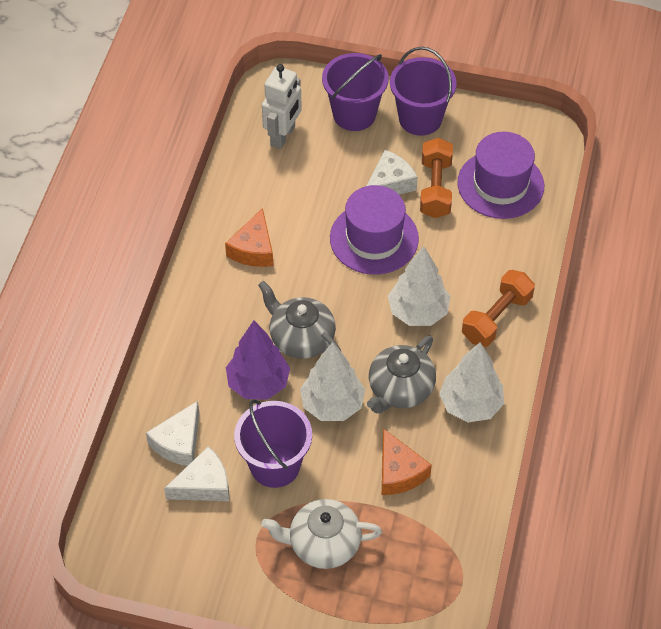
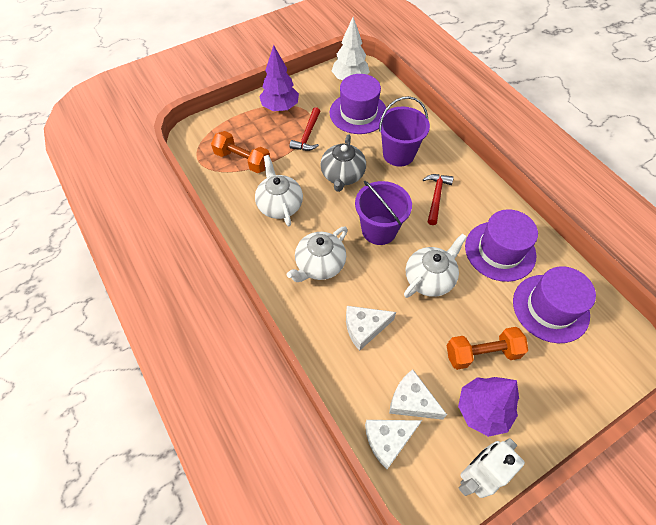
grey teapot: 2 -> 1
orange cheese: 2 -> 0
purple bucket: 3 -> 2
purple hat: 2 -> 3
purple tree: 1 -> 2
red hammer: 0 -> 2
white teapot: 1 -> 3
white tree: 3 -> 1

